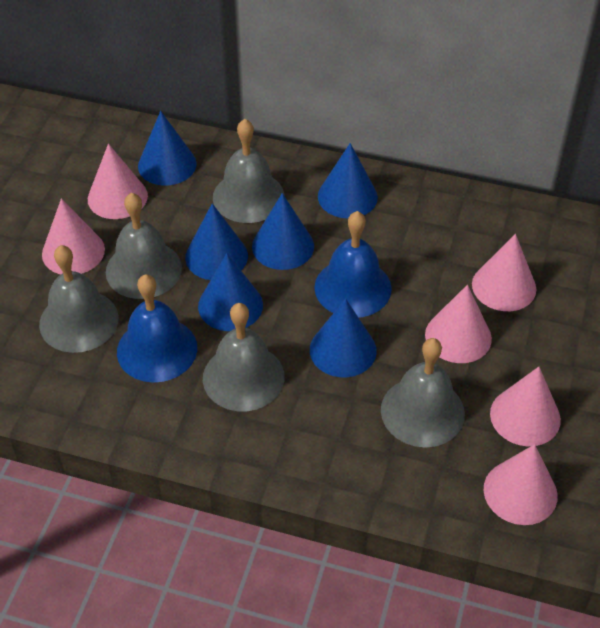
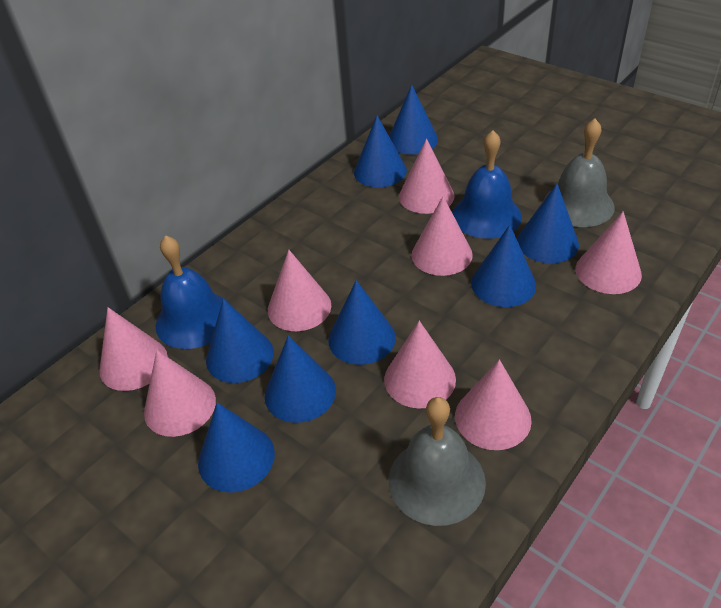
blue cone: 6 -> 8
grey bell: 5 -> 2
pink cone: 6 -> 8

